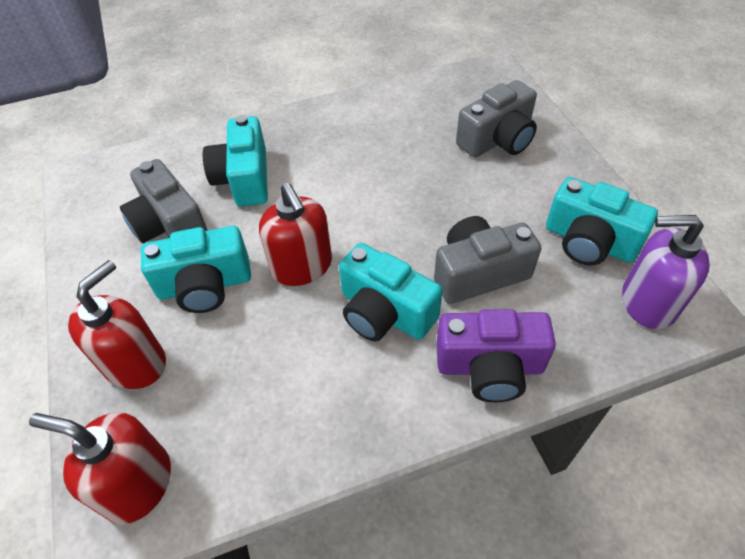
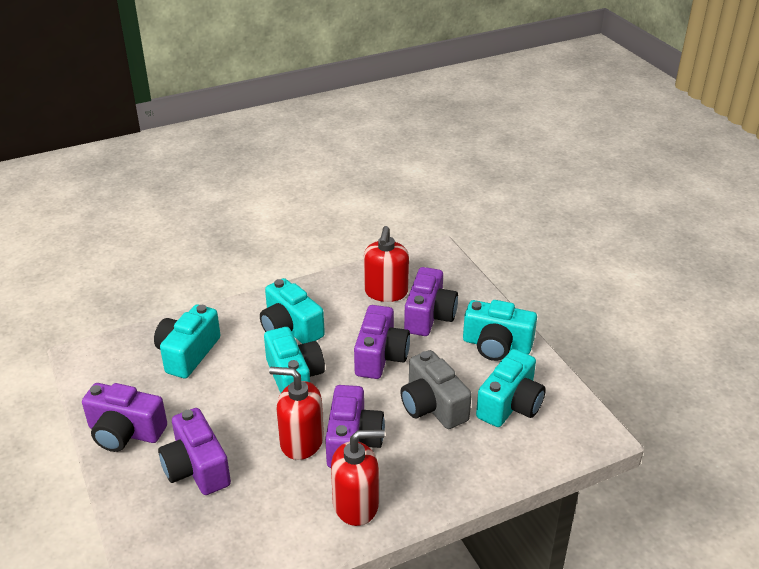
grey camera: 3 -> 1
purple camera: 1 -> 5
purple soap dispenser: 1 -> 0
turquoise camera: 4 -> 5

